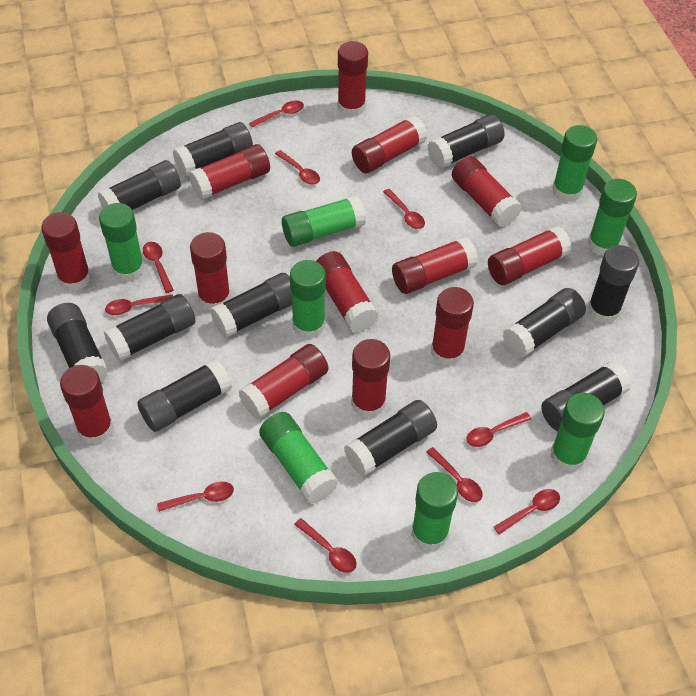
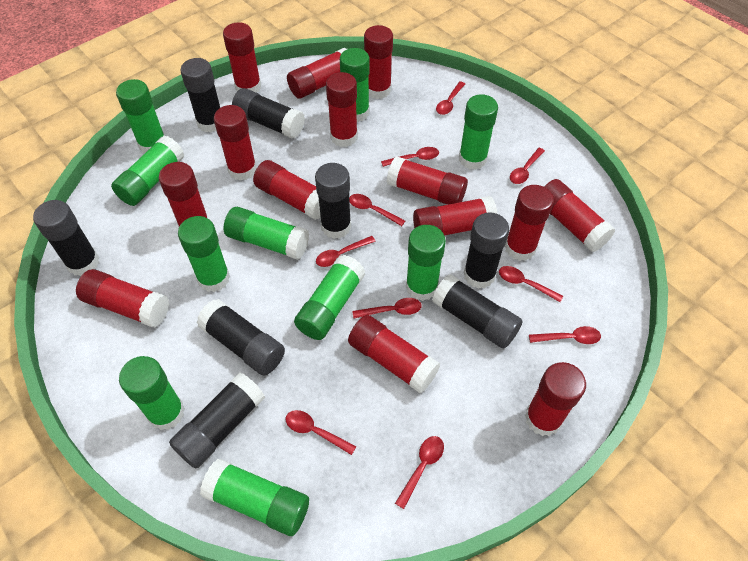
black glue stick: 11 -> 8
green glue stick: 8 -> 10
red glue stick: 13 -> 14

